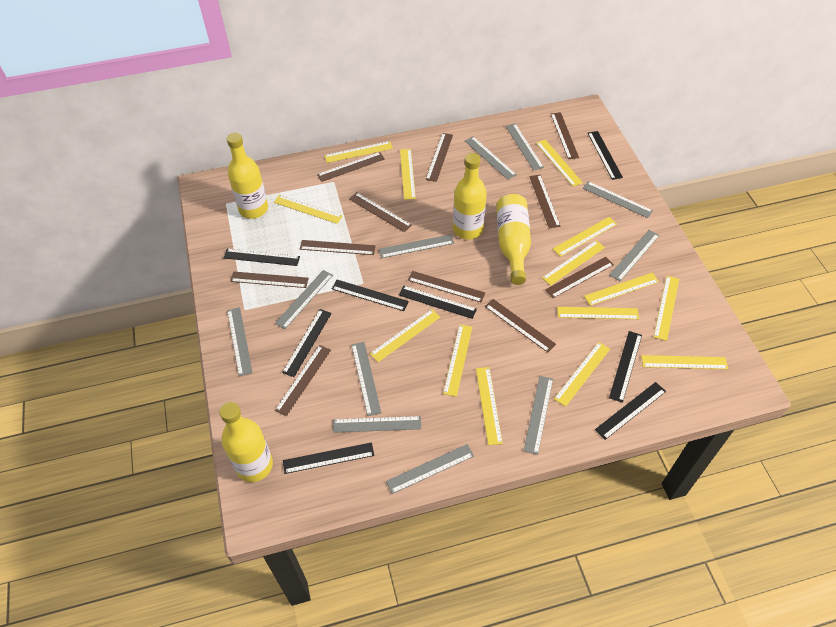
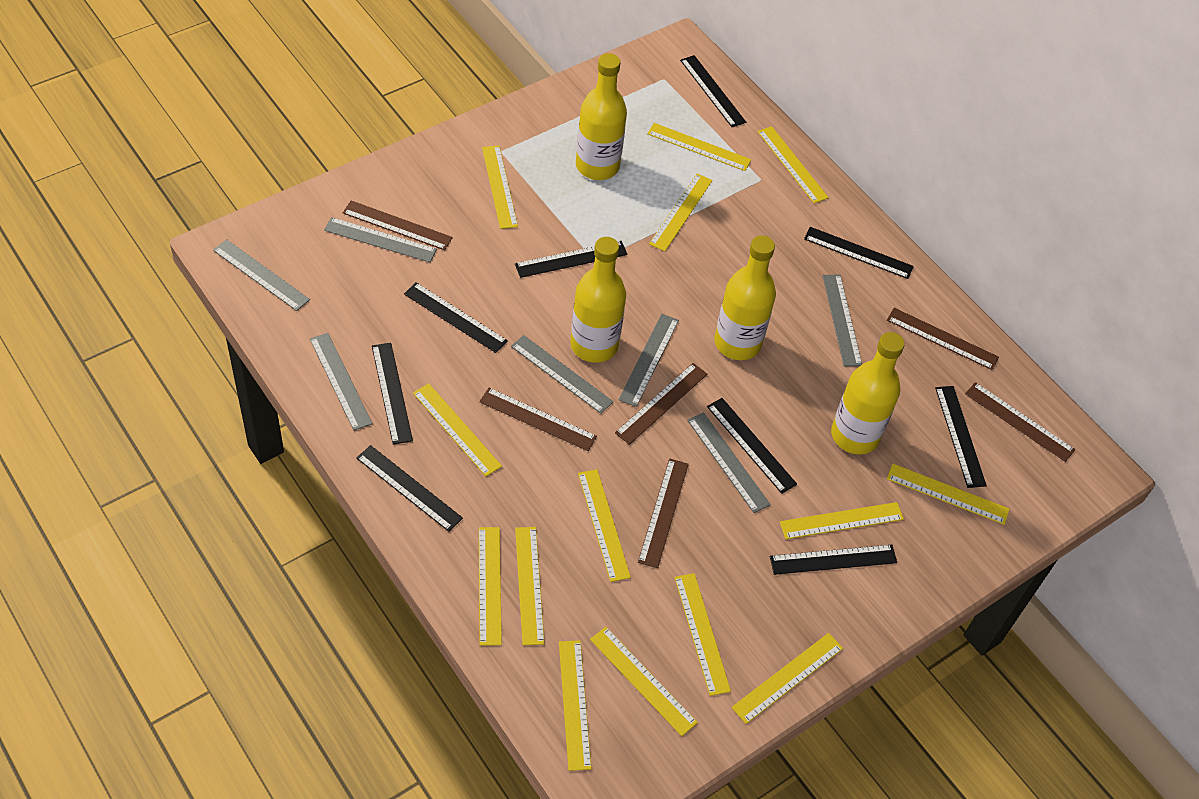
black ruler: 8 -> 9
brown ruler: 11 -> 6
grey ruler: 11 -> 7

